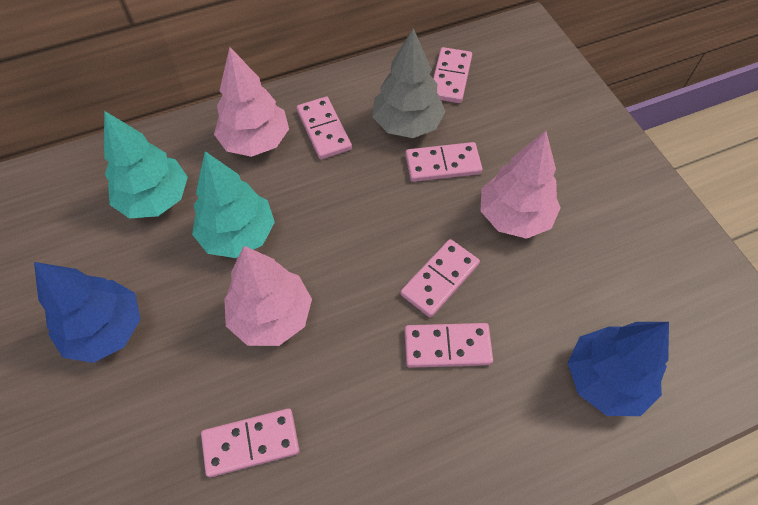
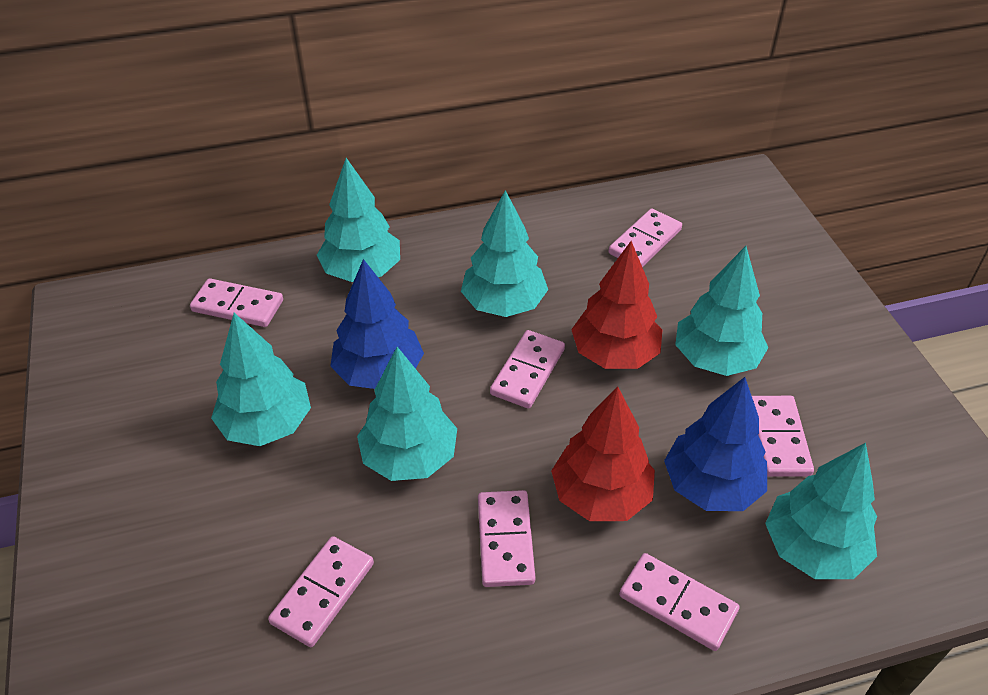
grey tree: 1 -> 0
pink domino: 6 -> 7
pink tree: 3 -> 0
red tree: 0 -> 2
turquoise tree: 2 -> 6

